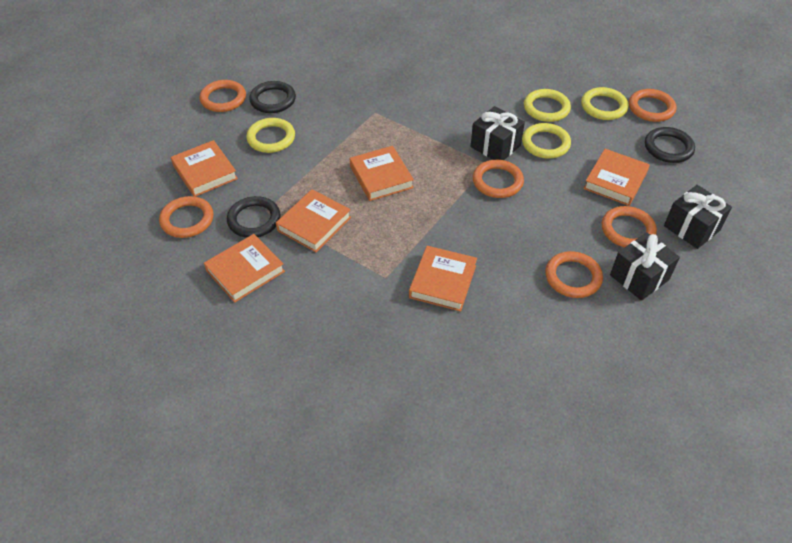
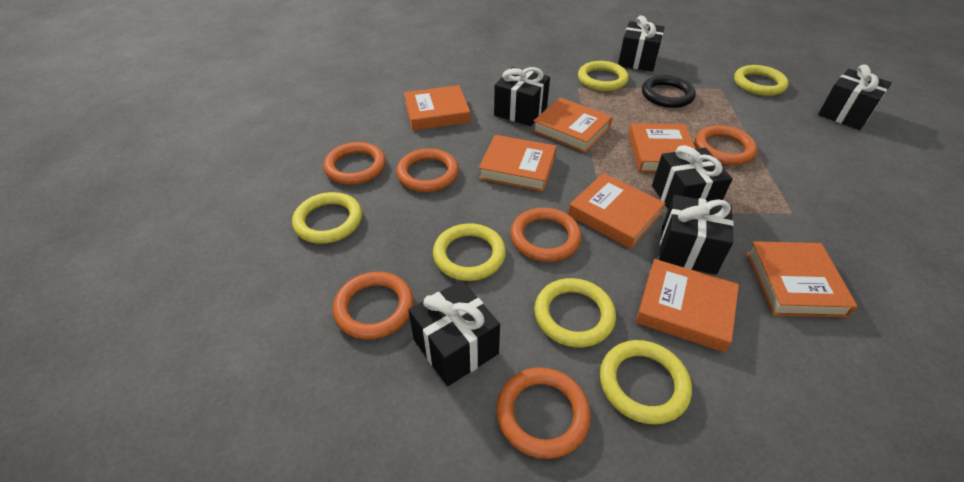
black gift: 3 -> 6
black ring: 3 -> 1
orange book: 6 -> 7
yellow ring: 4 -> 6

